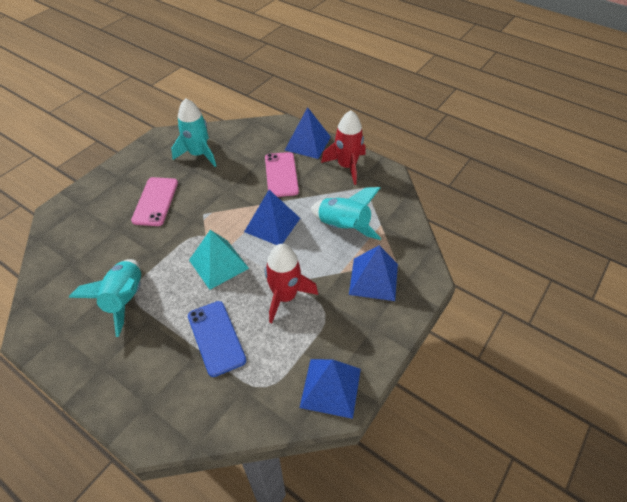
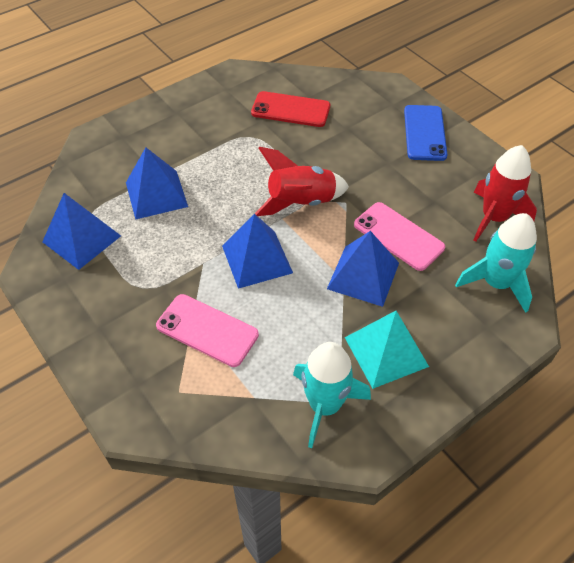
red phone: 0 -> 1
turquoise rocket: 3 -> 2

